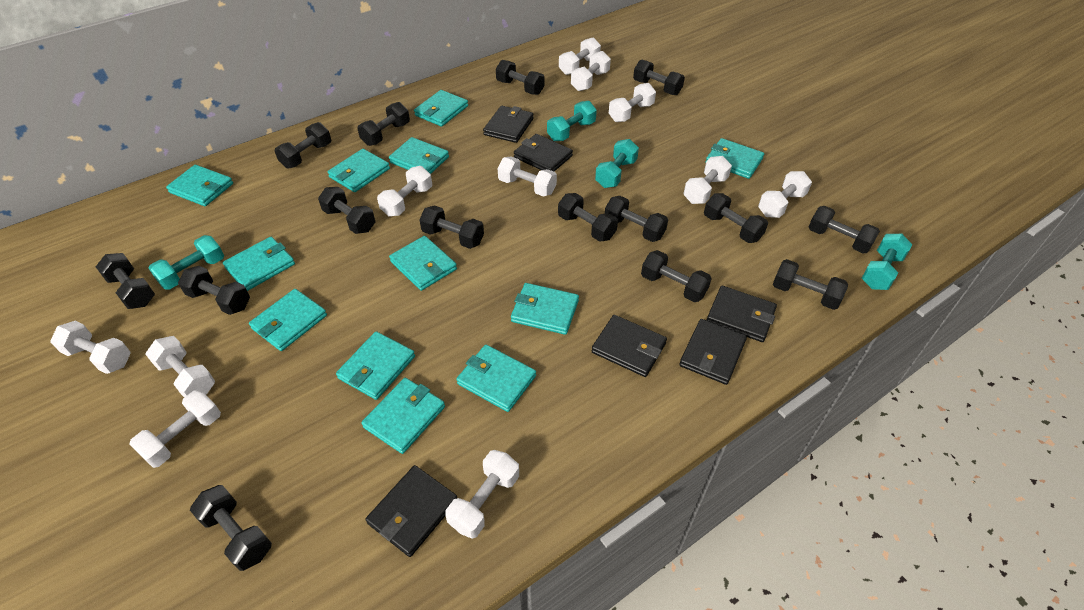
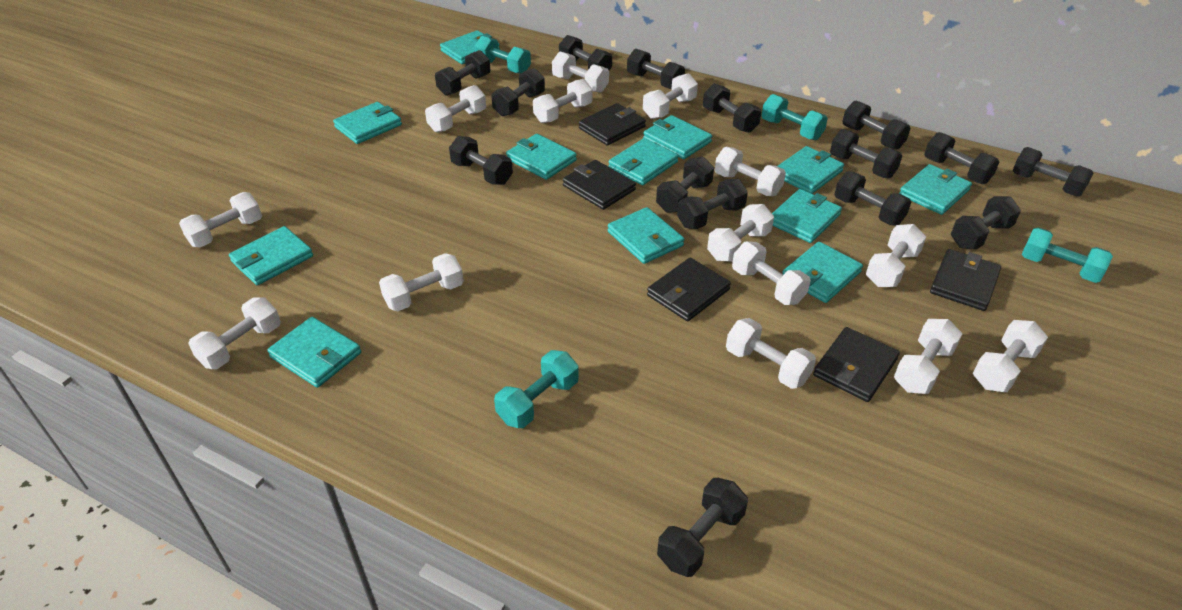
black wallet: 6 -> 5
white dumbbell: 11 -> 14

